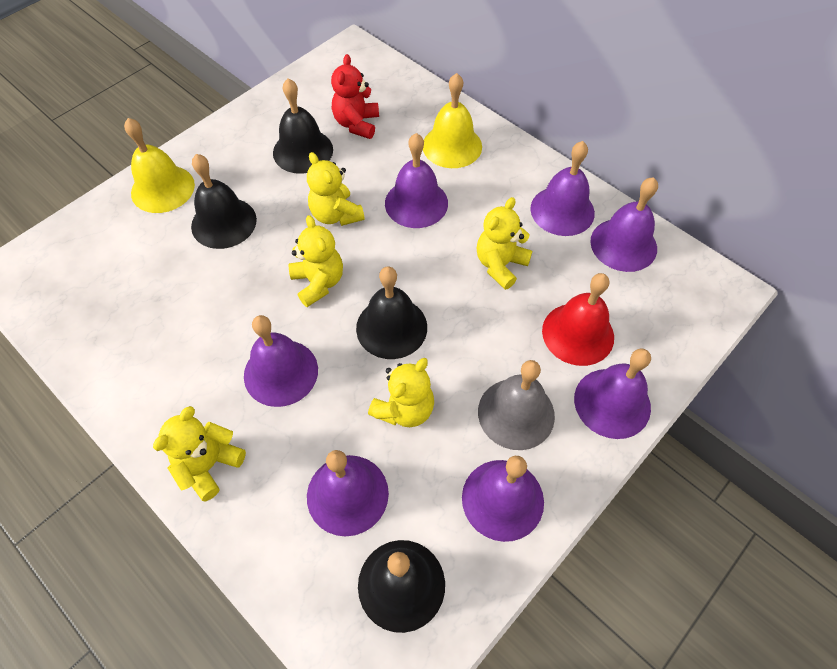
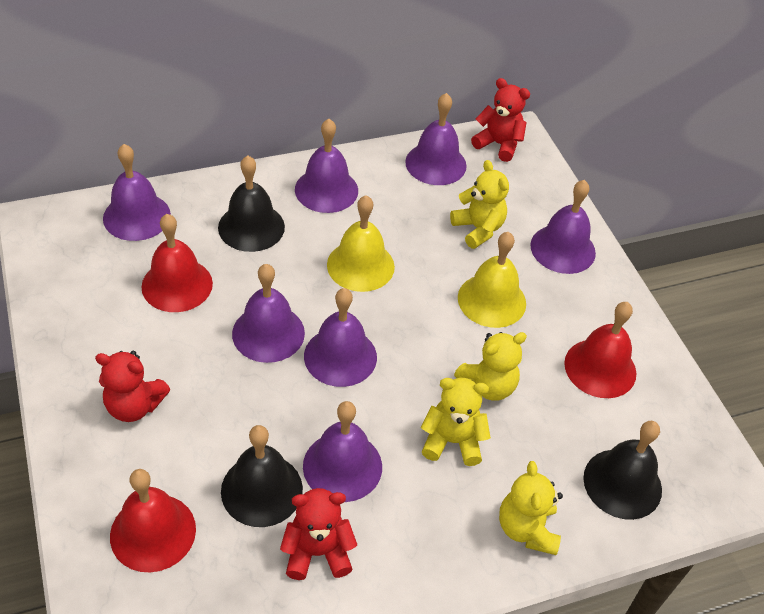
black bell: 4 -> 3
grey bell: 1 -> 0
red bell: 1 -> 3
red teddy bear: 1 -> 3
yellow teddy bear: 5 -> 4

